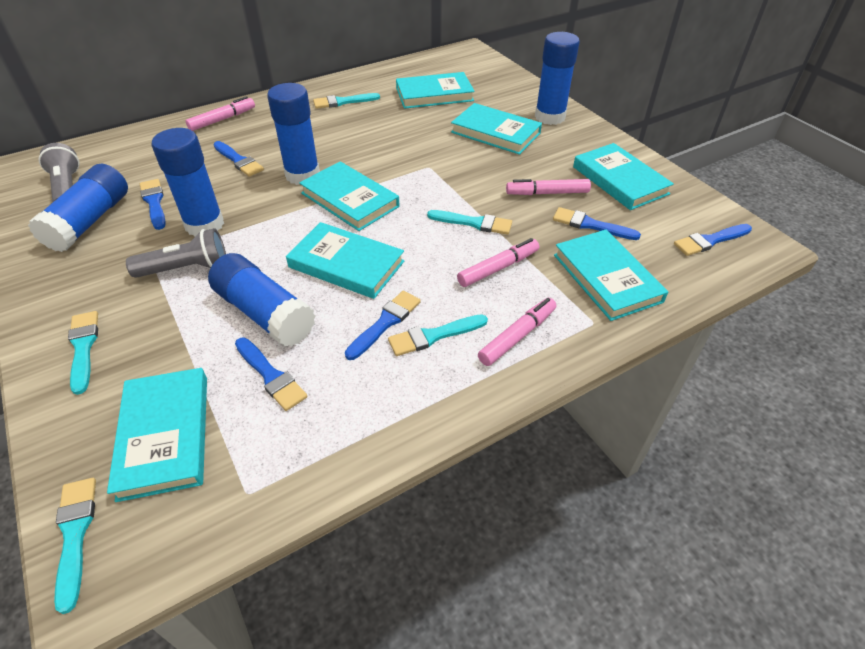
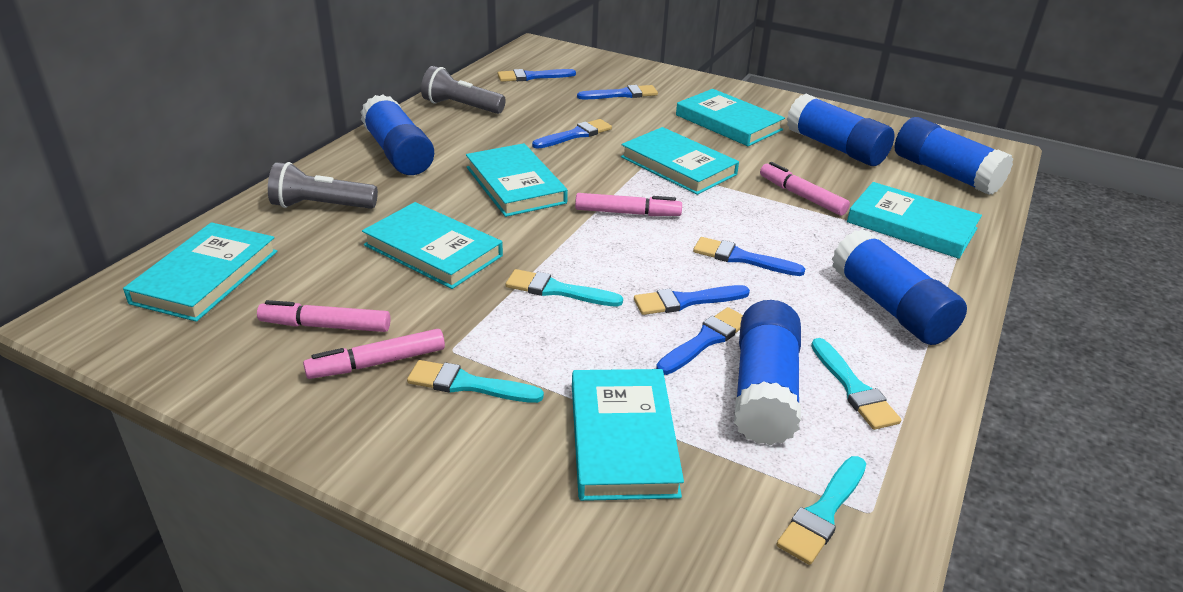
turquoise brush: 5 -> 4

